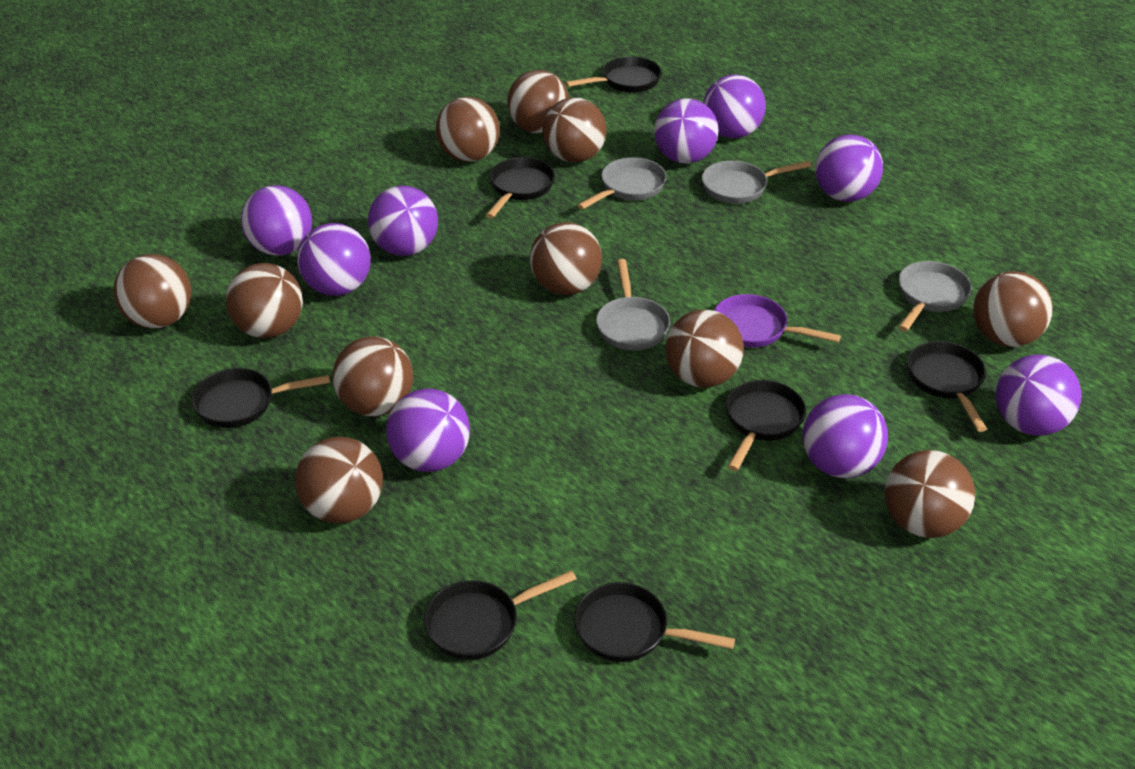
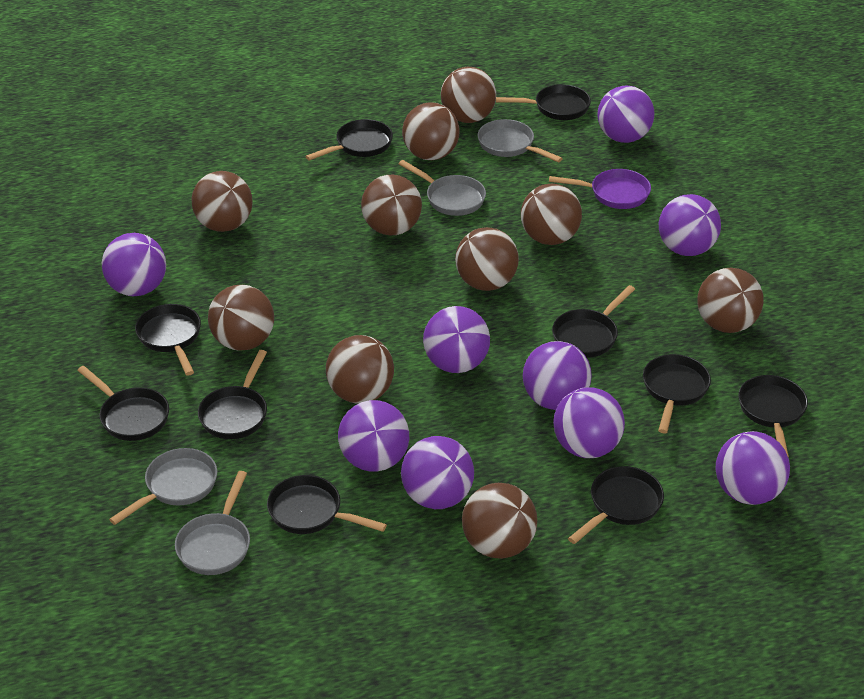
black pan: 7 -> 10
brown ball: 11 -> 10

